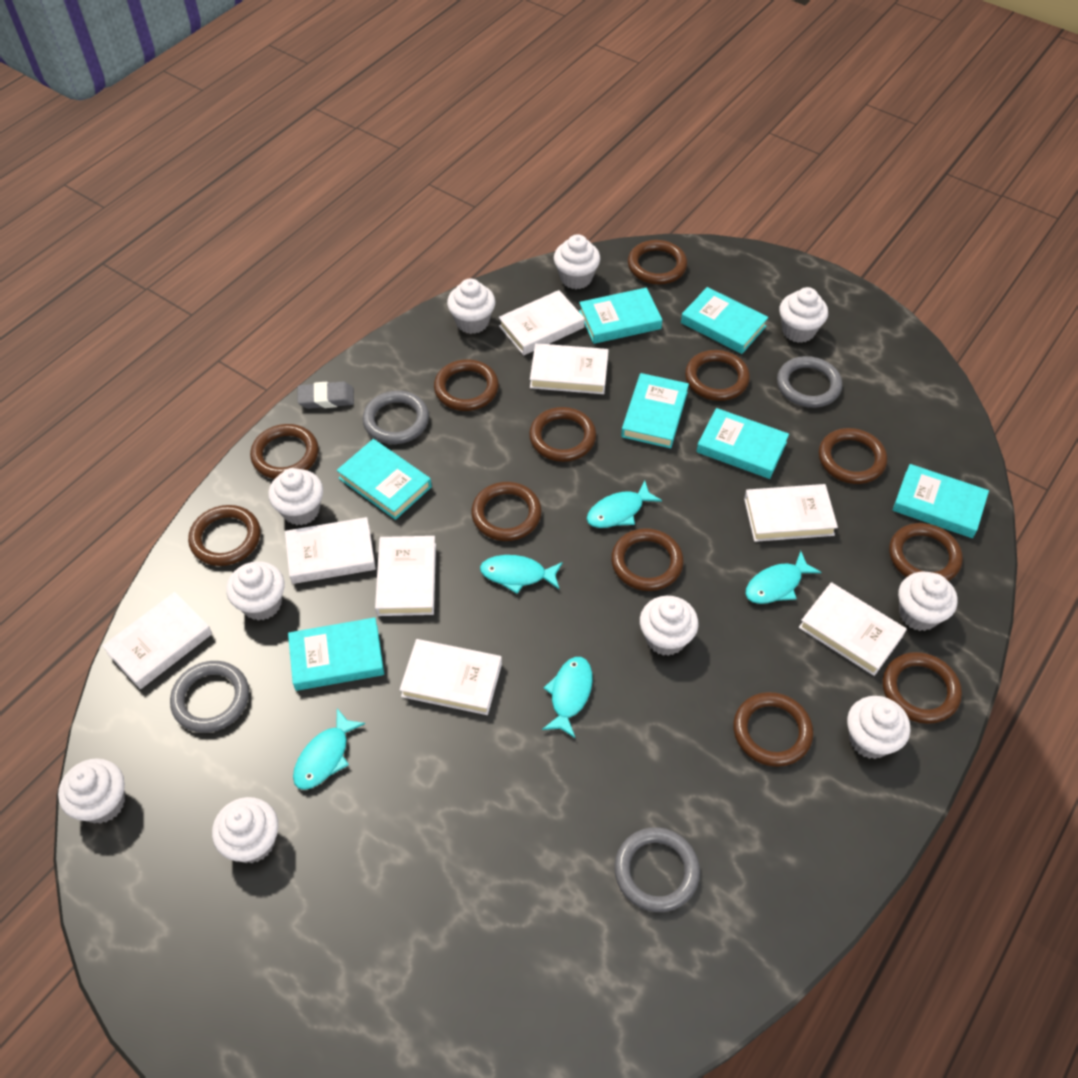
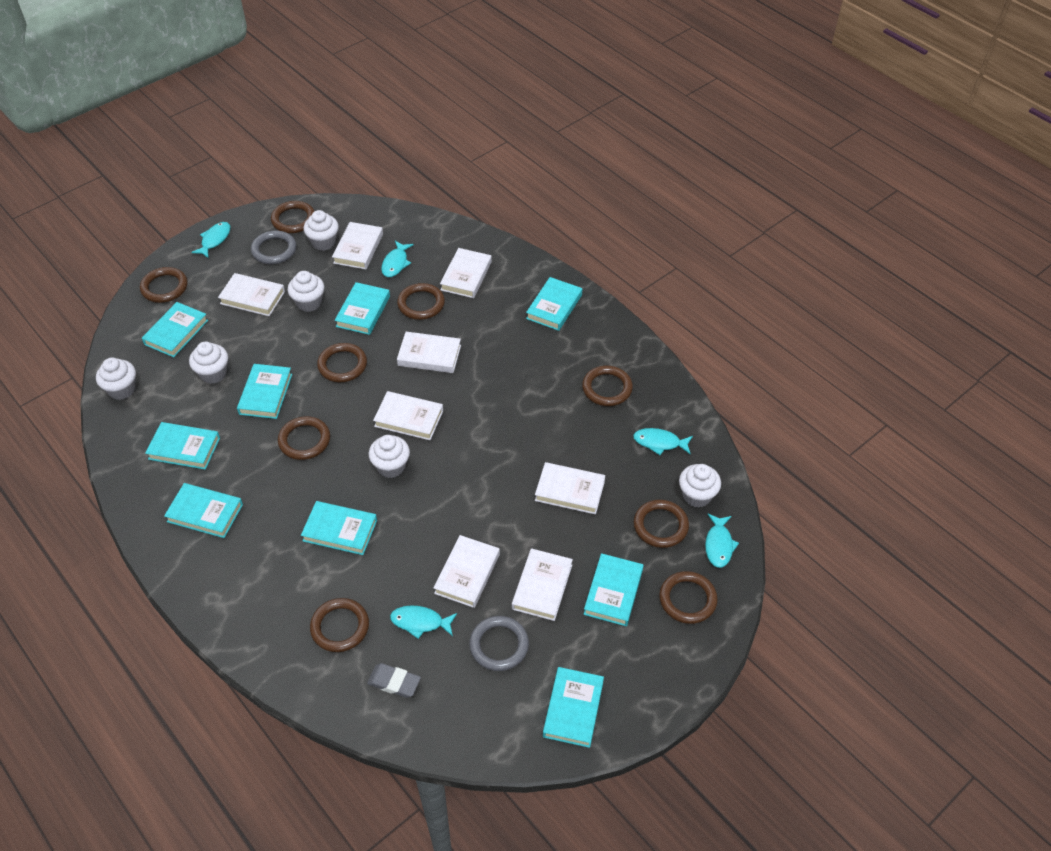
brown ring: 12 -> 9
grey ring: 4 -> 2
turquoise book: 7 -> 9
white cupcake: 10 -> 6

